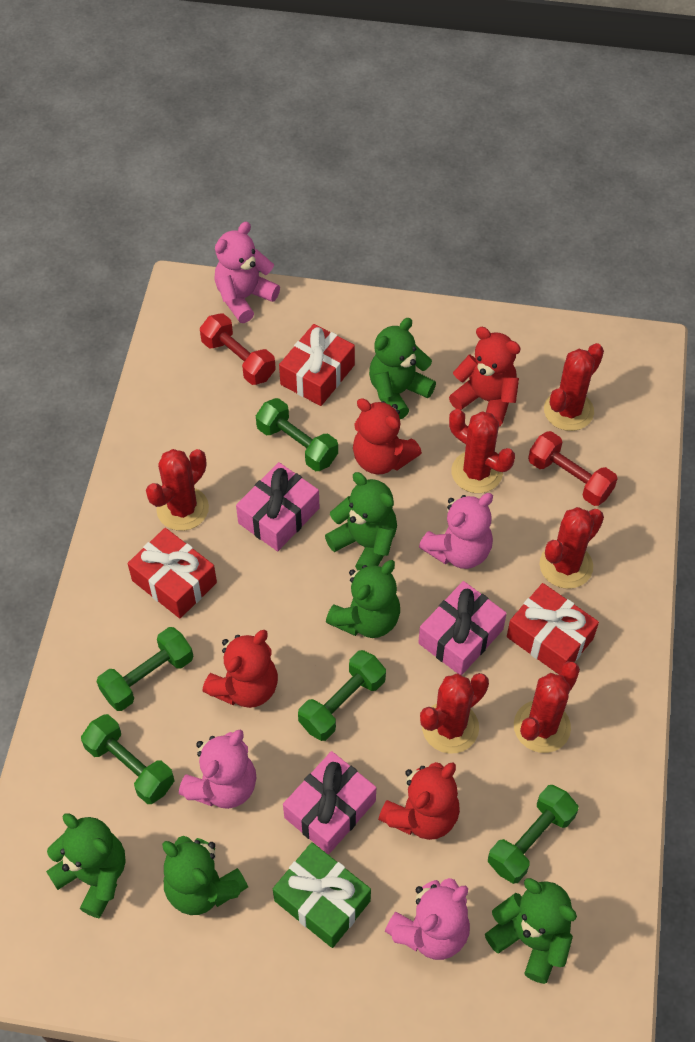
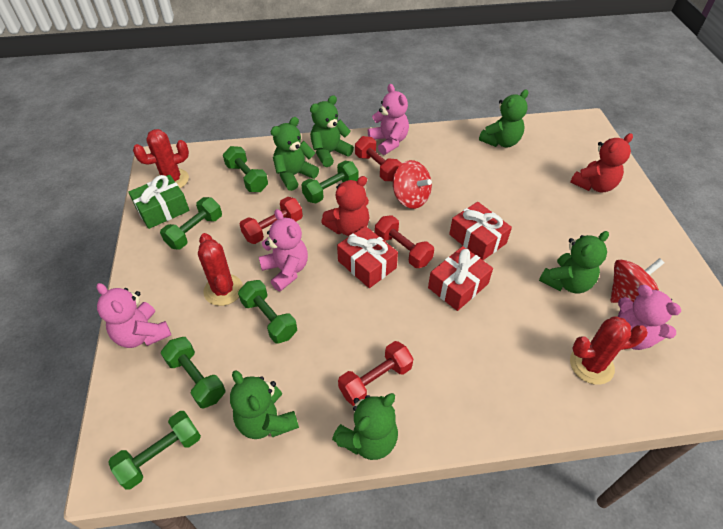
green dumbbell: 5 -> 6
pink gift: 3 -> 0
red cactus: 6 -> 3
red dumbbell: 2 -> 4
red spinning top: 0 -> 2
red teddy bear: 4 -> 2

